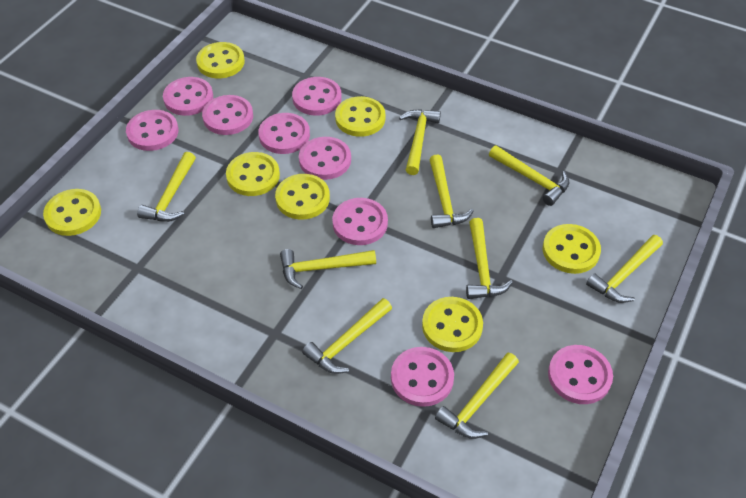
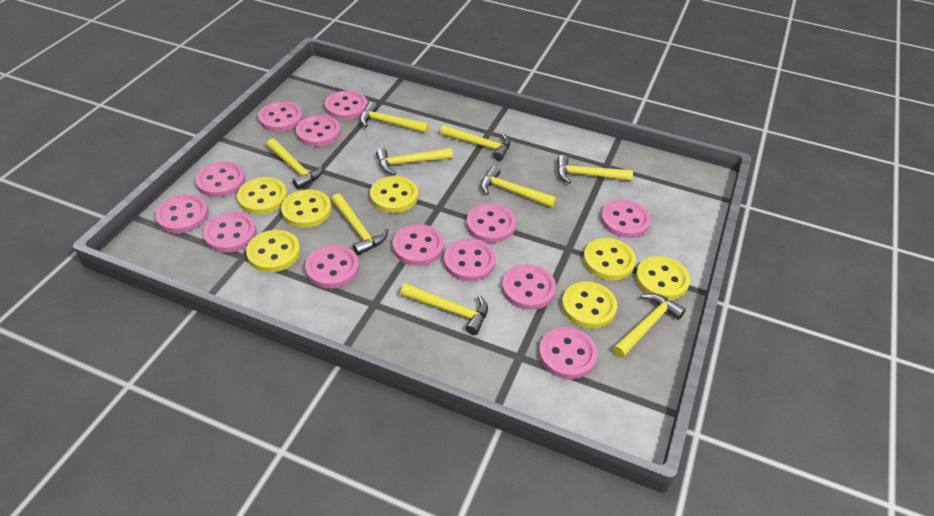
pink button: 9 -> 13

